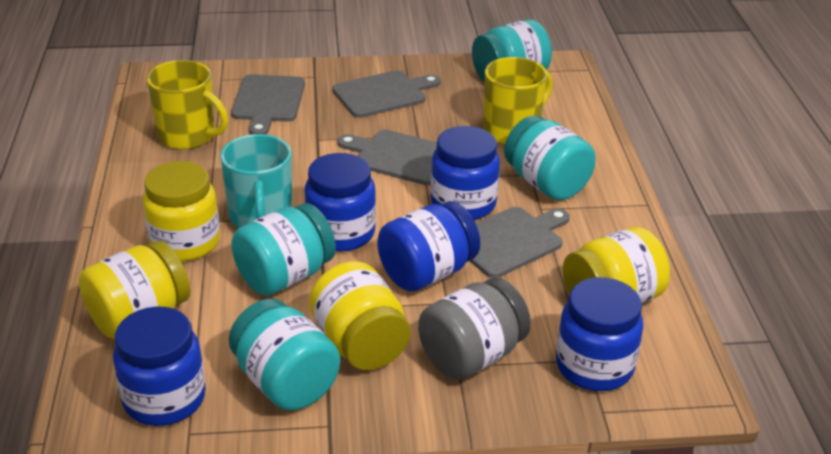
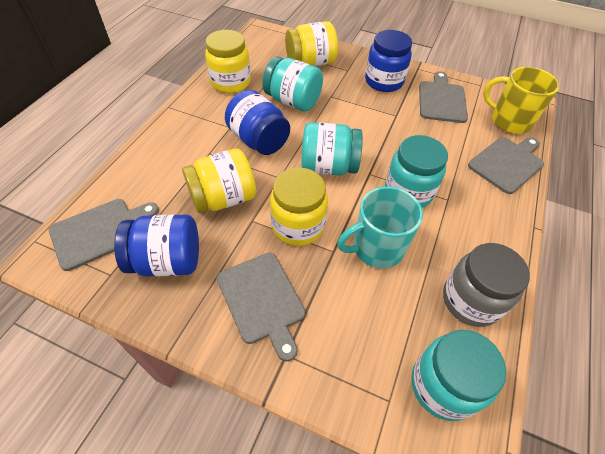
blue jar: 5 -> 3
yellow mug: 2 -> 1

